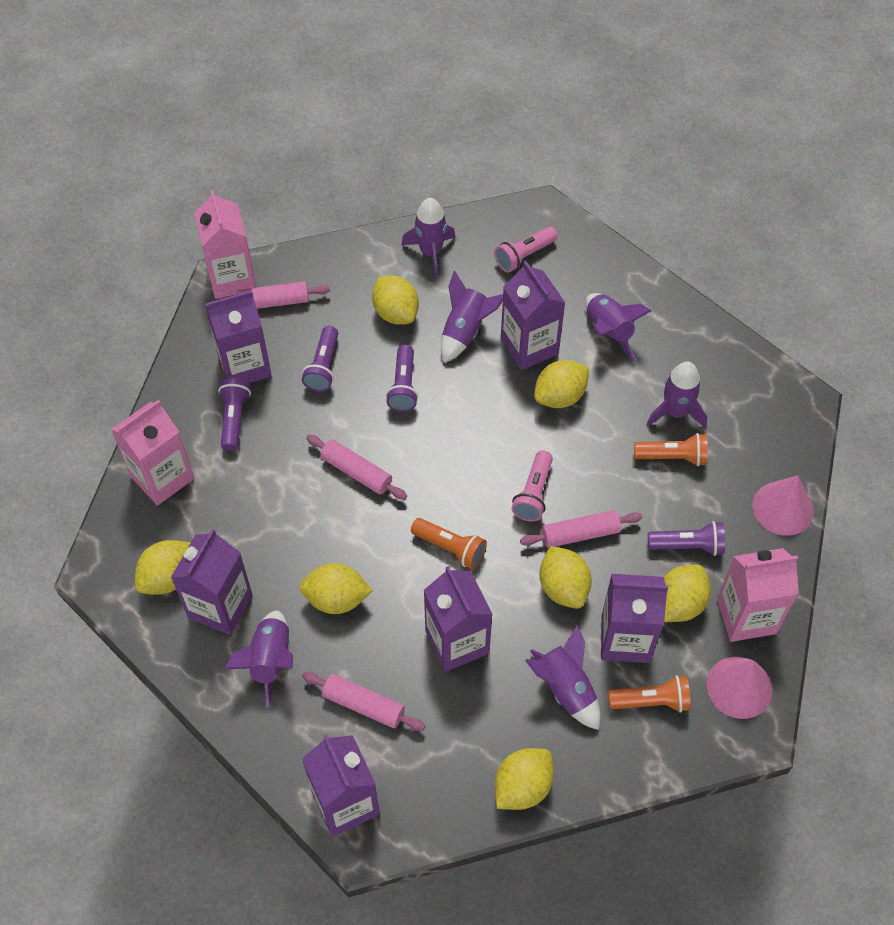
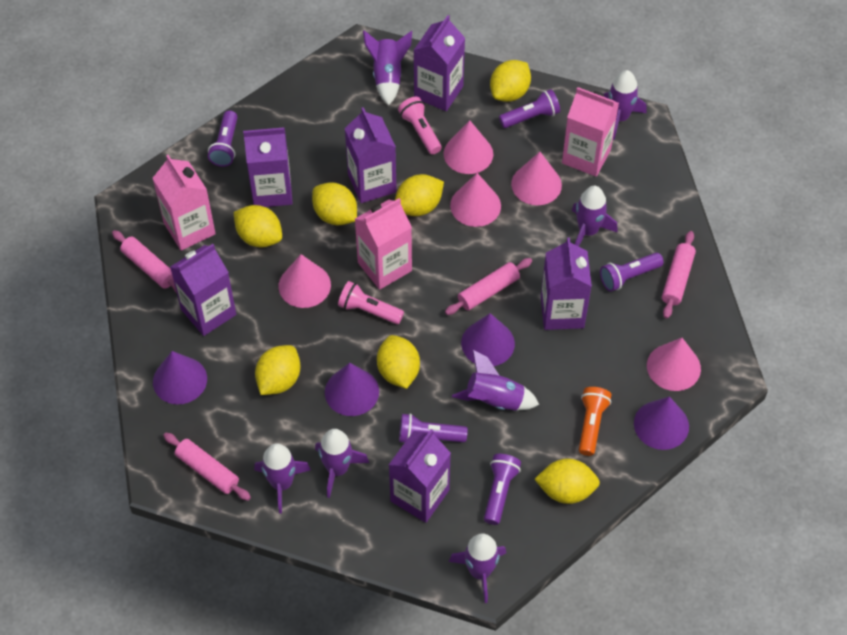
orange flashlight: 3 -> 1
pink cone: 2 -> 5
purple cone: 0 -> 4
purple flashlight: 4 -> 5
purple rocket: 6 -> 7

